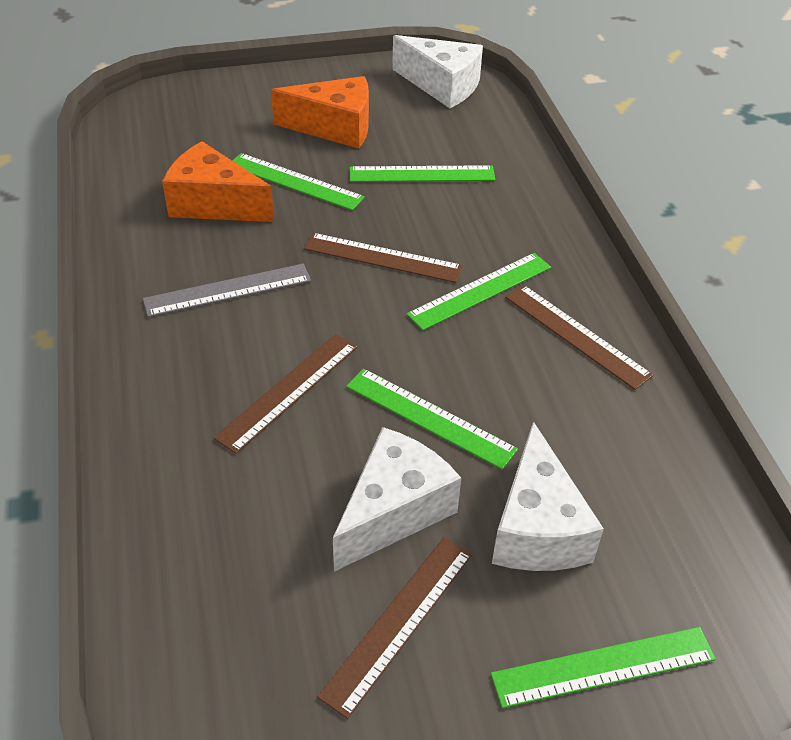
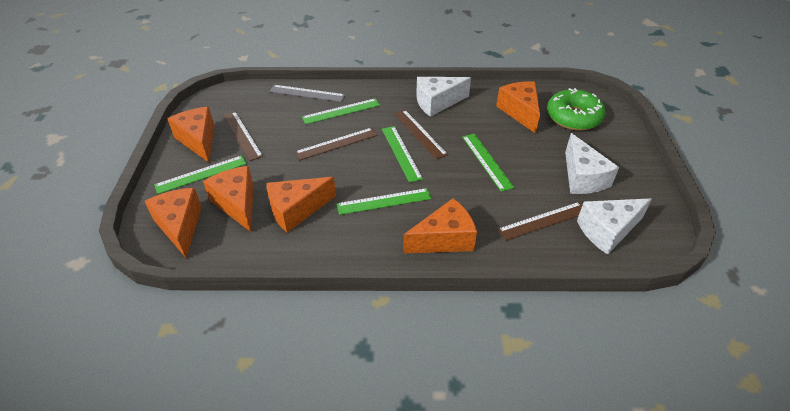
green donut: 0 -> 1
orange cheese: 2 -> 6

